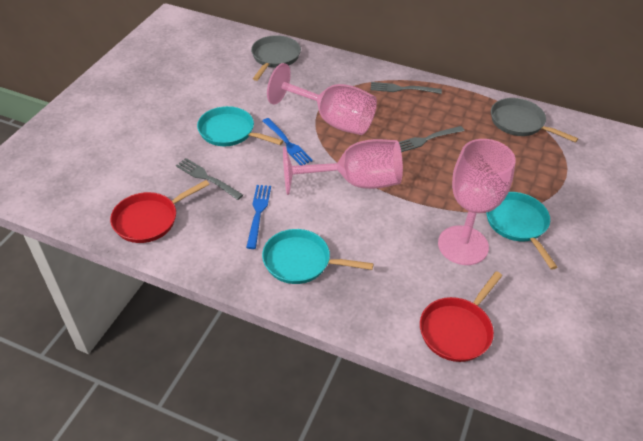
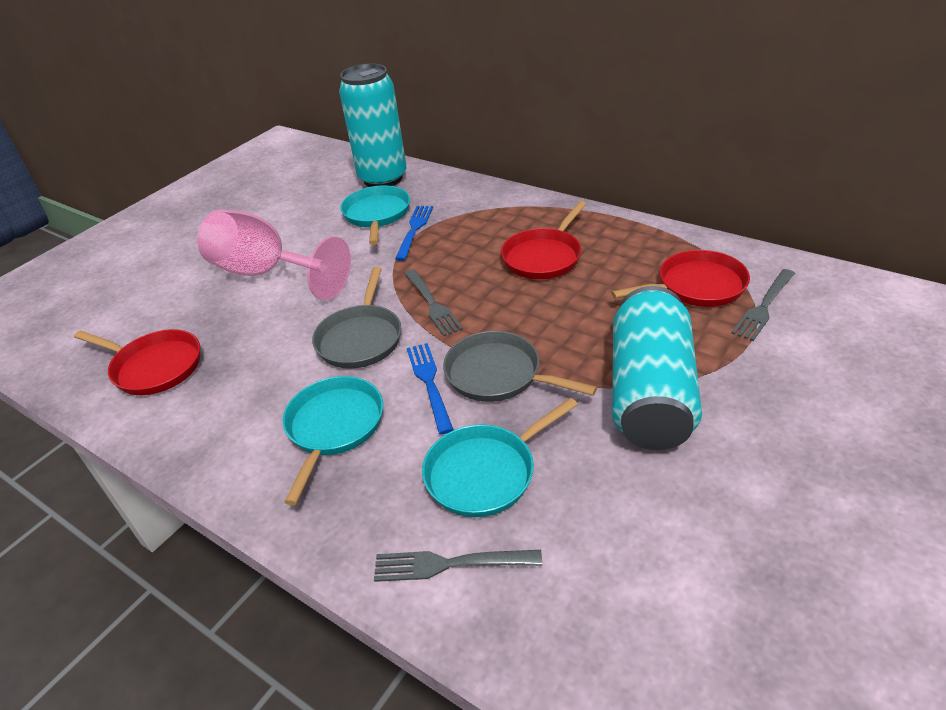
pink goblet: 3 -> 1
red pan: 2 -> 3
turquoise can: 0 -> 2

